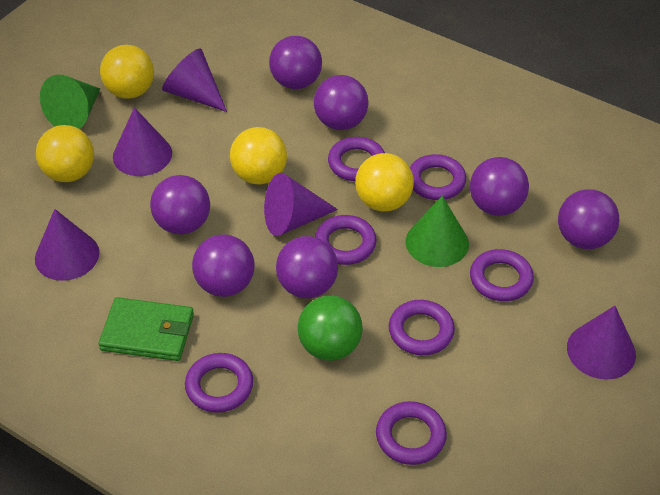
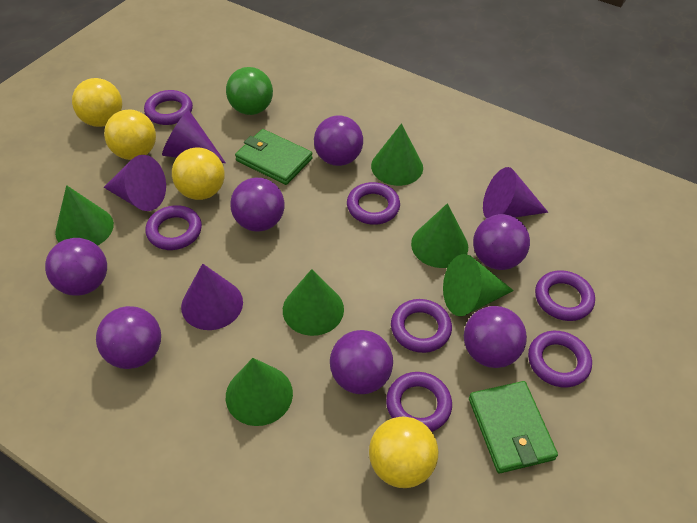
green cone: 2 -> 6
green wallet: 1 -> 2
purple cone: 5 -> 4

